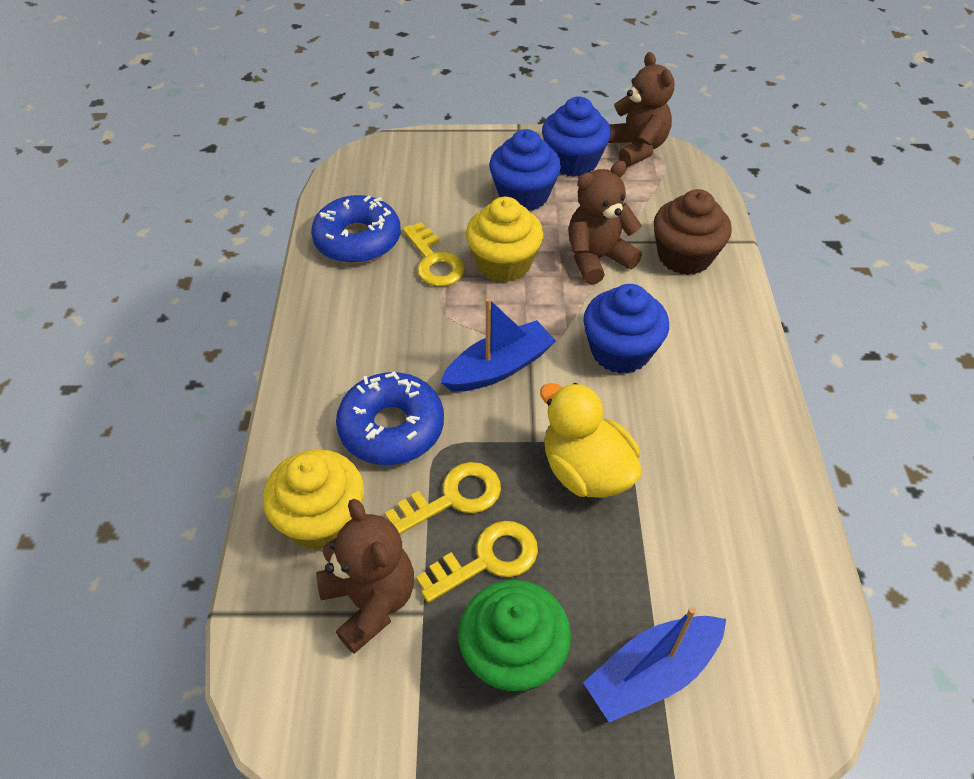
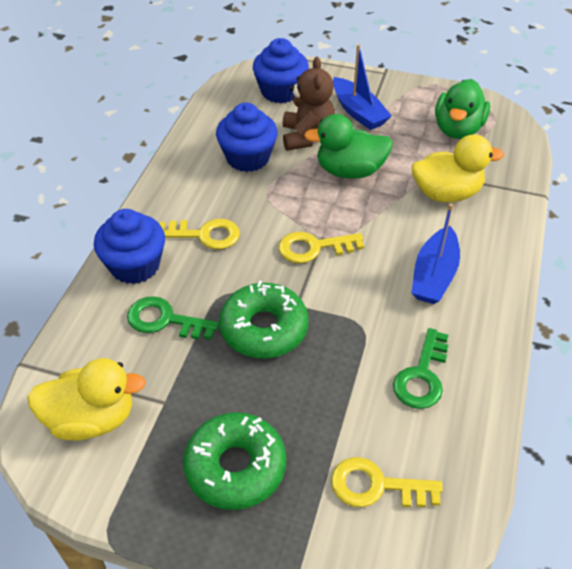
blue donut: 2 -> 0
brown cupcake: 1 -> 0
brown teddy bear: 3 -> 1
green cupcake: 1 -> 0
green donut: 0 -> 2
green duck: 0 -> 2
green key: 0 -> 2
yellow cupcake: 2 -> 0
yellow duck: 1 -> 2

